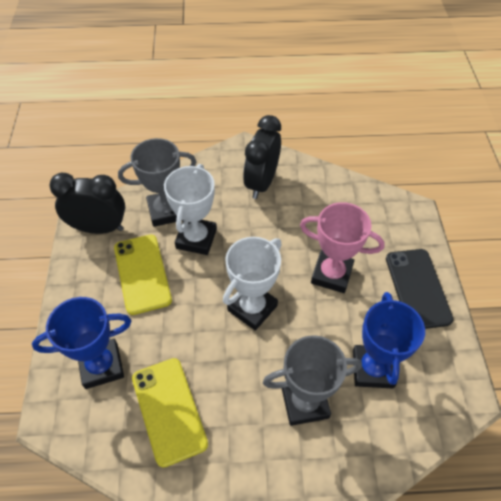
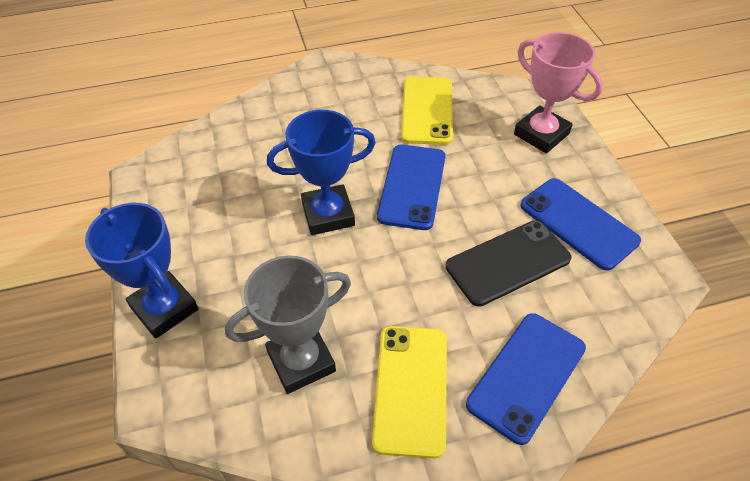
black clock: 2 -> 0
blue phone: 0 -> 3
grey trophy: 2 -> 1
white trophy: 2 -> 0

